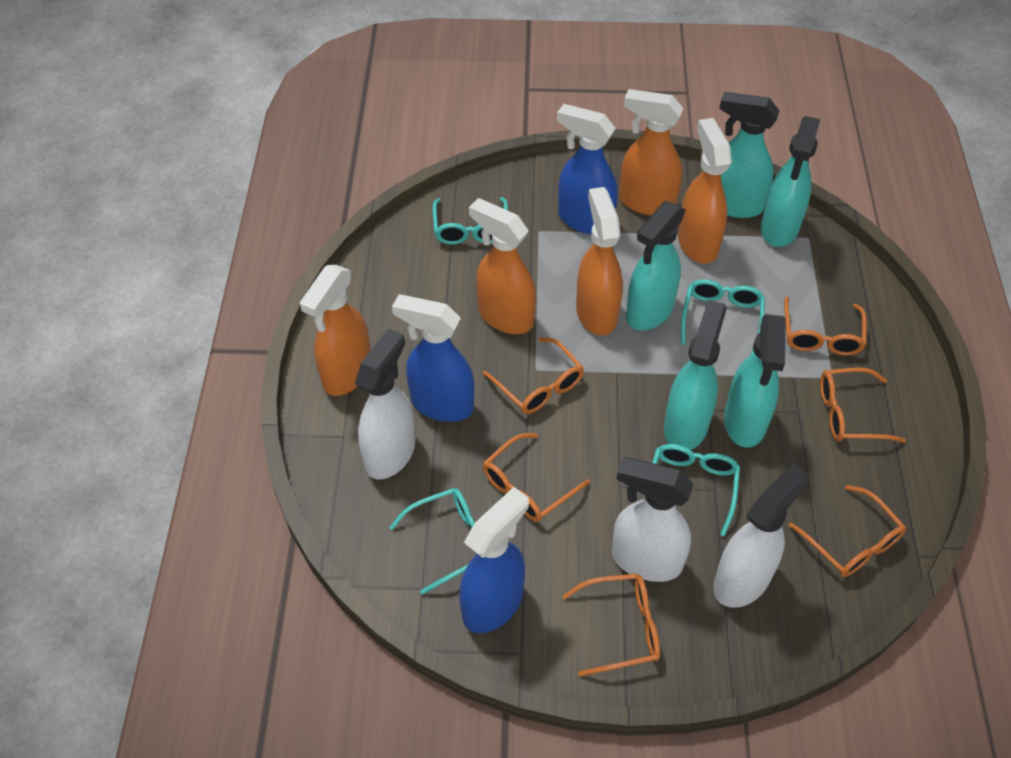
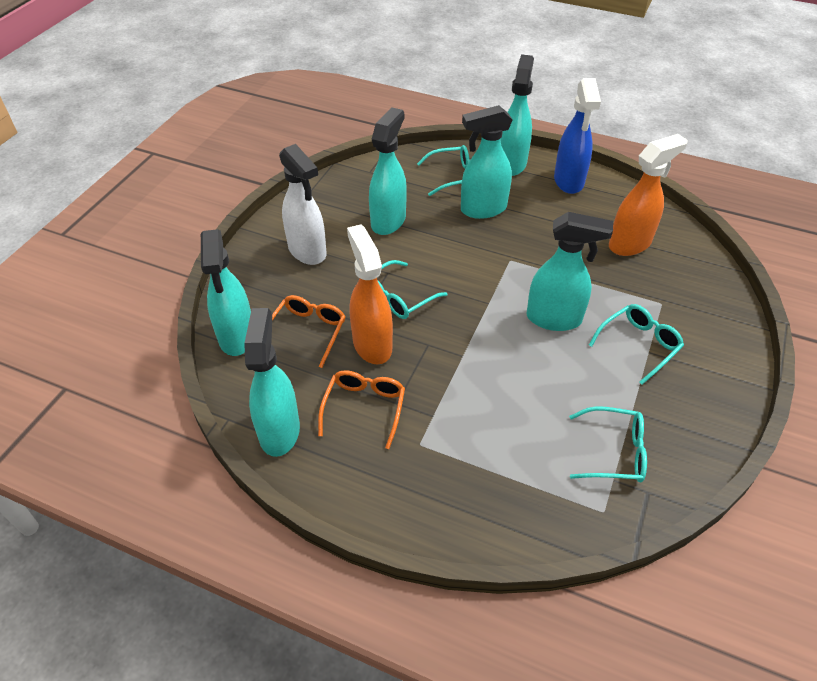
blue spray bottle: 3 -> 1
orange glasses: 6 -> 2
orange spray bottle: 5 -> 2
turquoise spray bottle: 5 -> 6
white spray bottle: 3 -> 1

